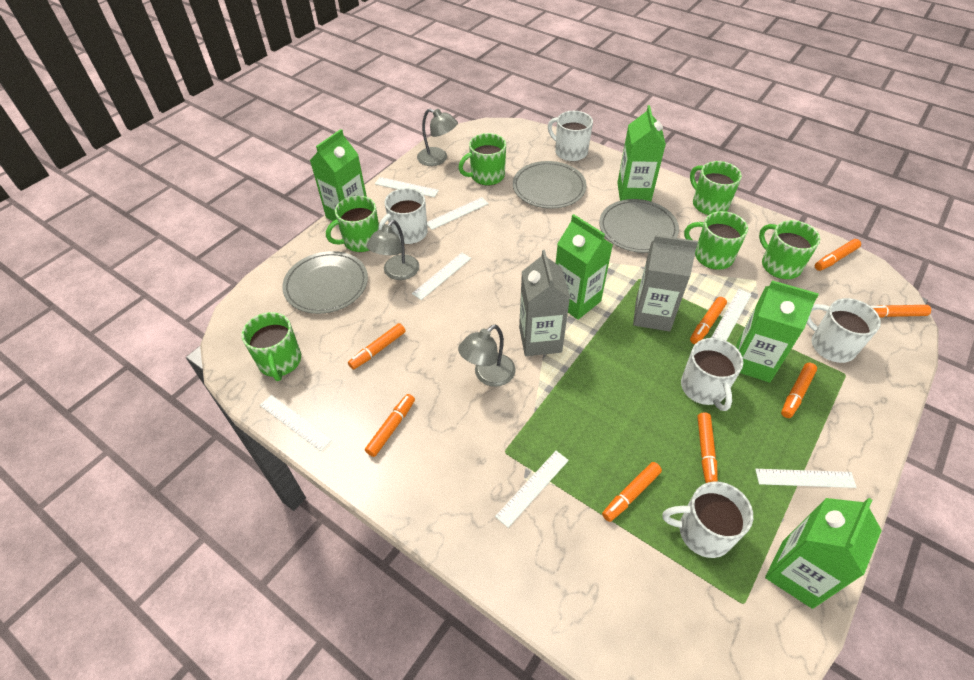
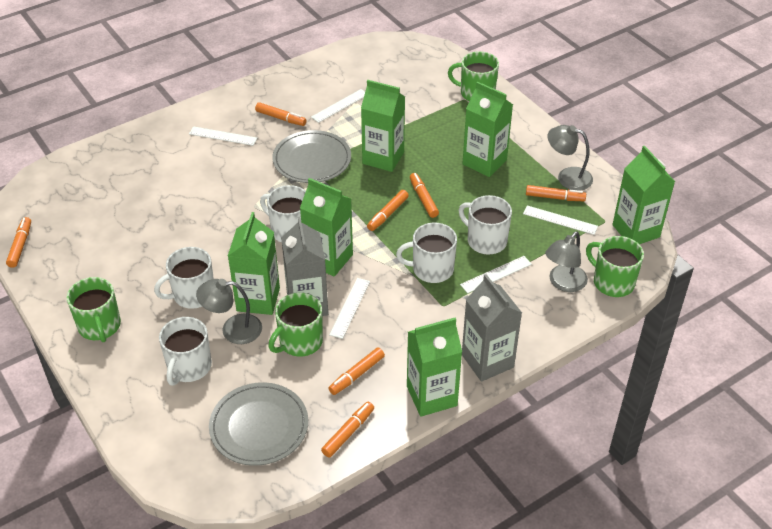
green carton: 5 -> 6
green mug: 6 -> 4
grey plate: 3 -> 2
orange marker: 8 -> 7
white ruler: 7 -> 5

